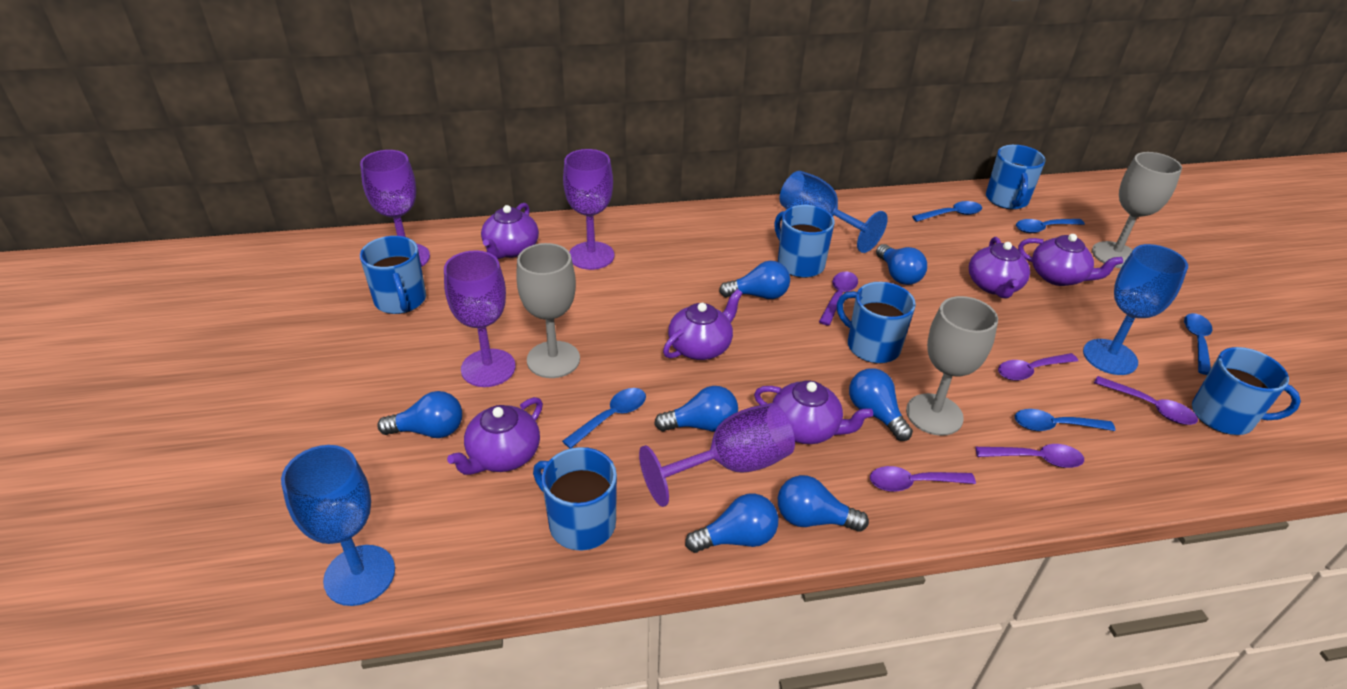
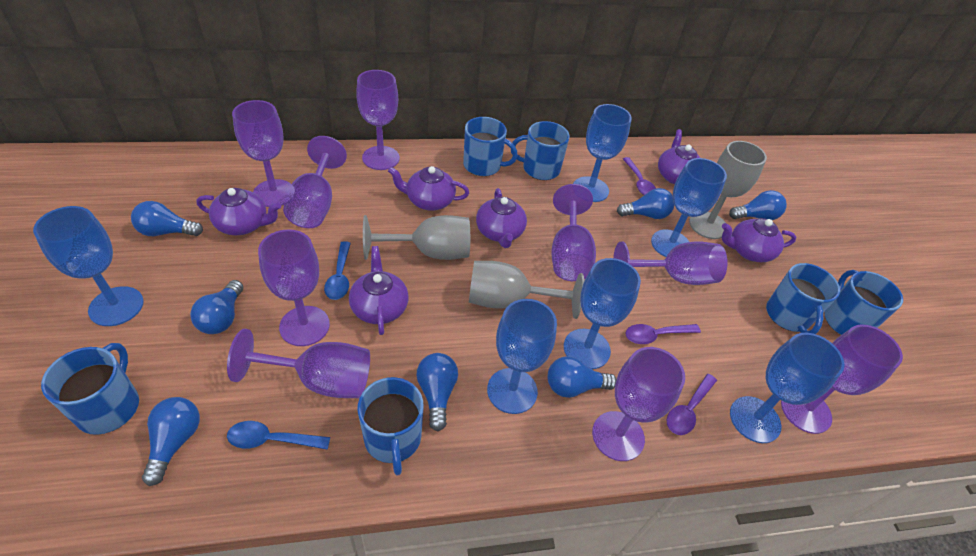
blue goblet: 3 -> 6
blue spoon: 5 -> 2
purple goblet: 4 -> 9
purple spoon: 5 -> 3

